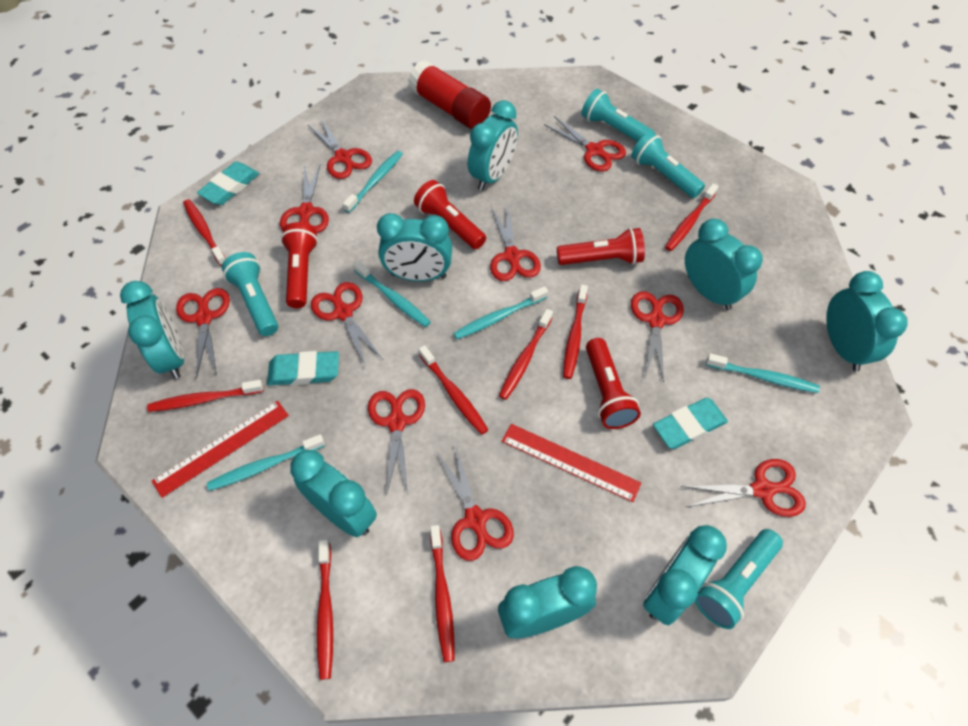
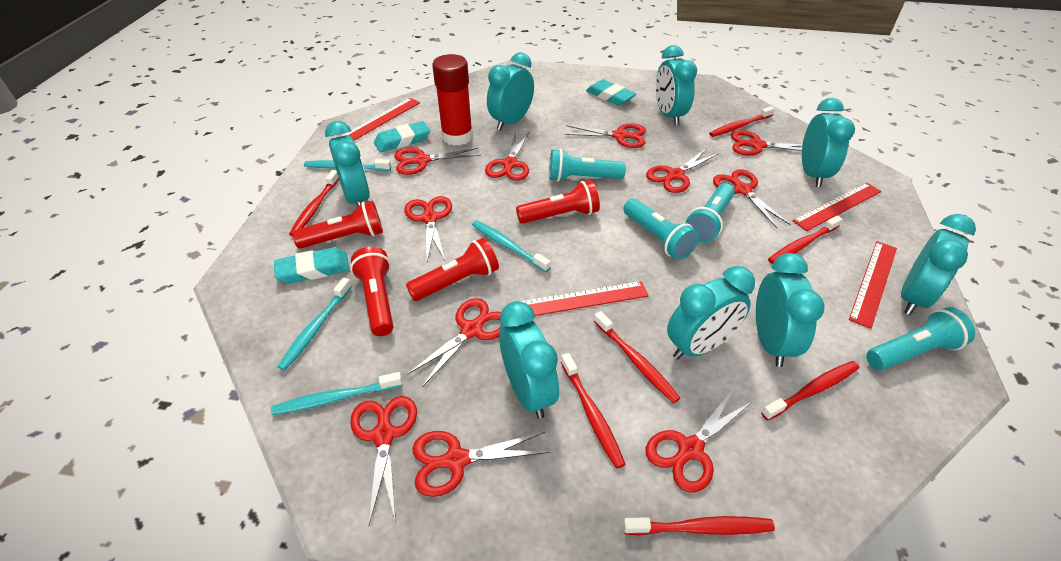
red ruler: 2 -> 4
red scissors: 10 -> 11
red toothbrush: 8 -> 7
turquoise toothbrush: 5 -> 4

